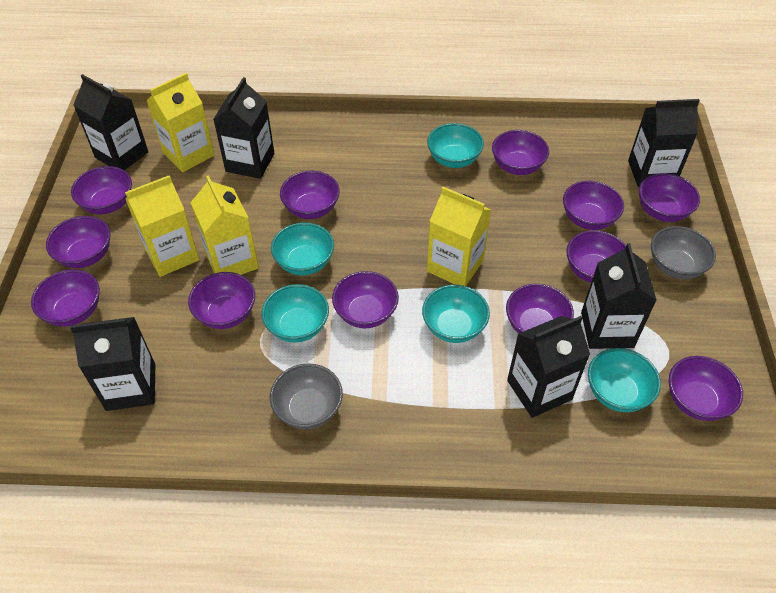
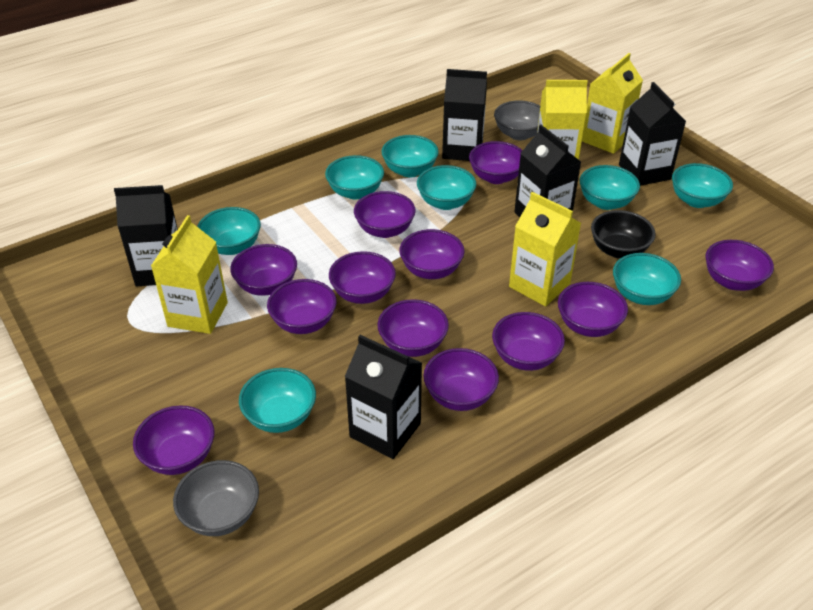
black bowl: 0 -> 1
black carton: 6 -> 5
turquoise bowl: 5 -> 8

